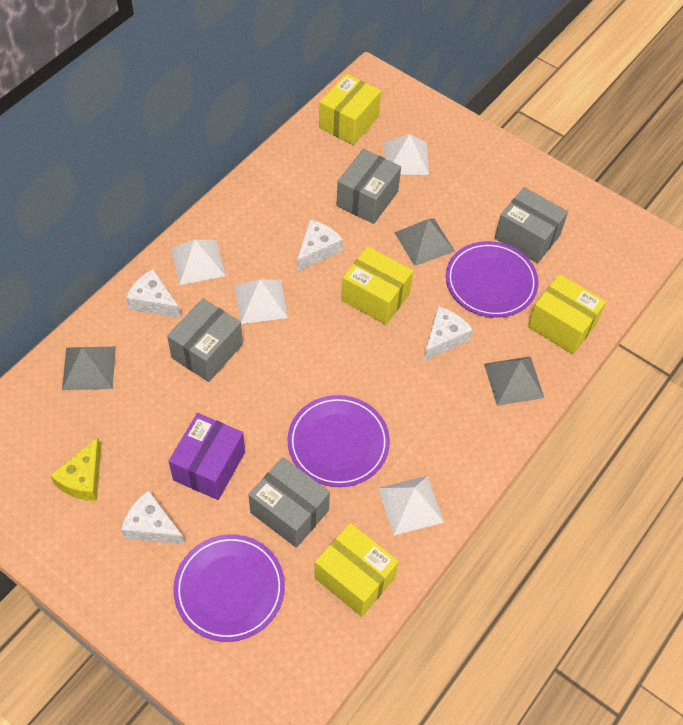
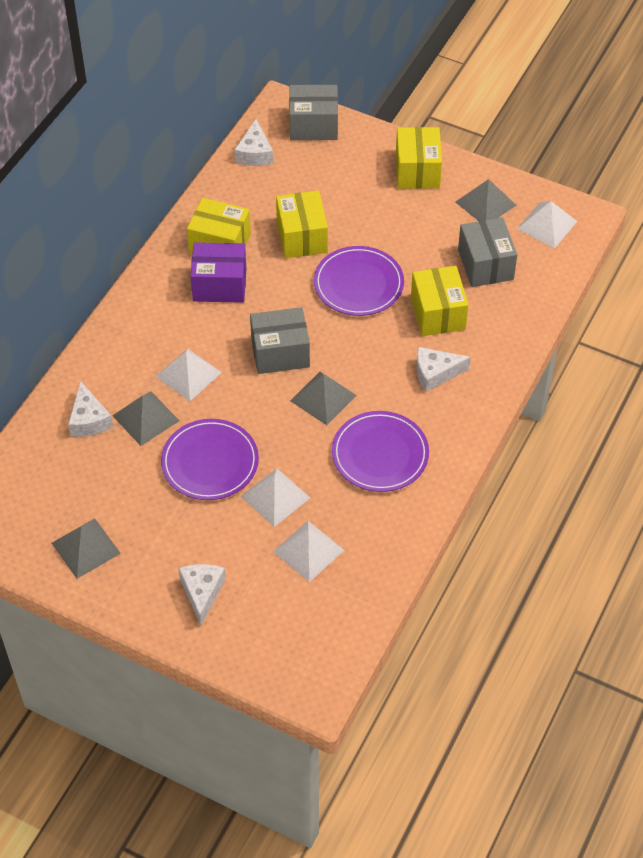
grey box: 4 -> 3
grey pyramid: 3 -> 4
yellow cheese: 1 -> 0

